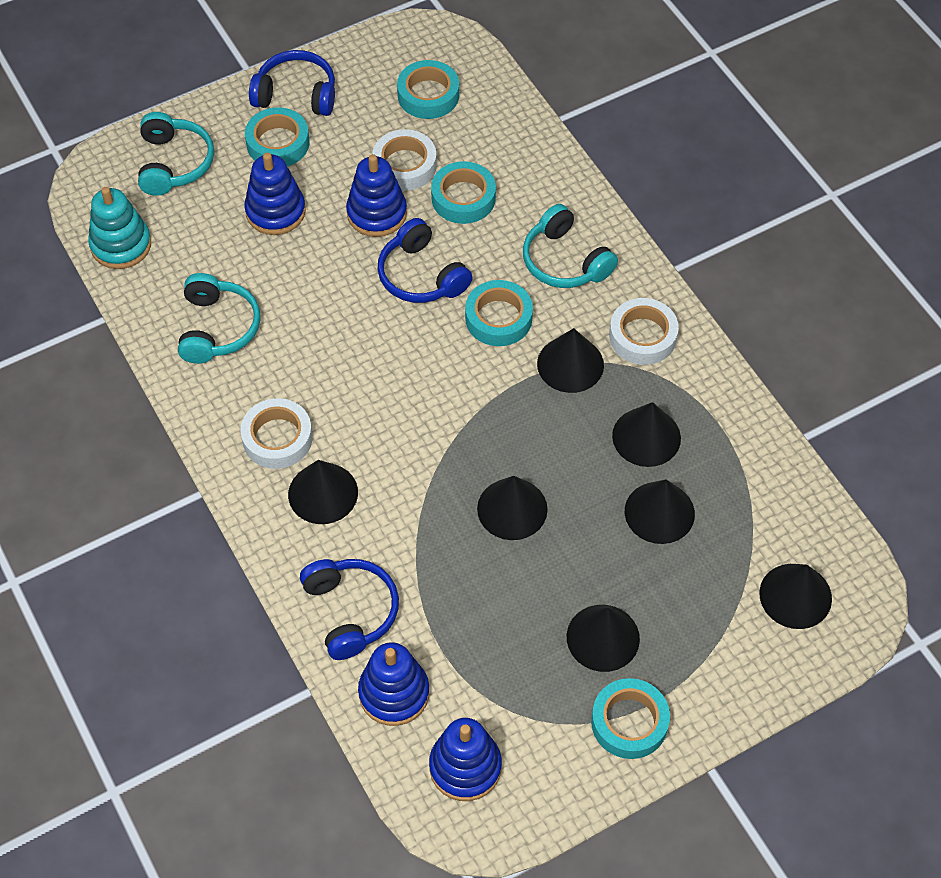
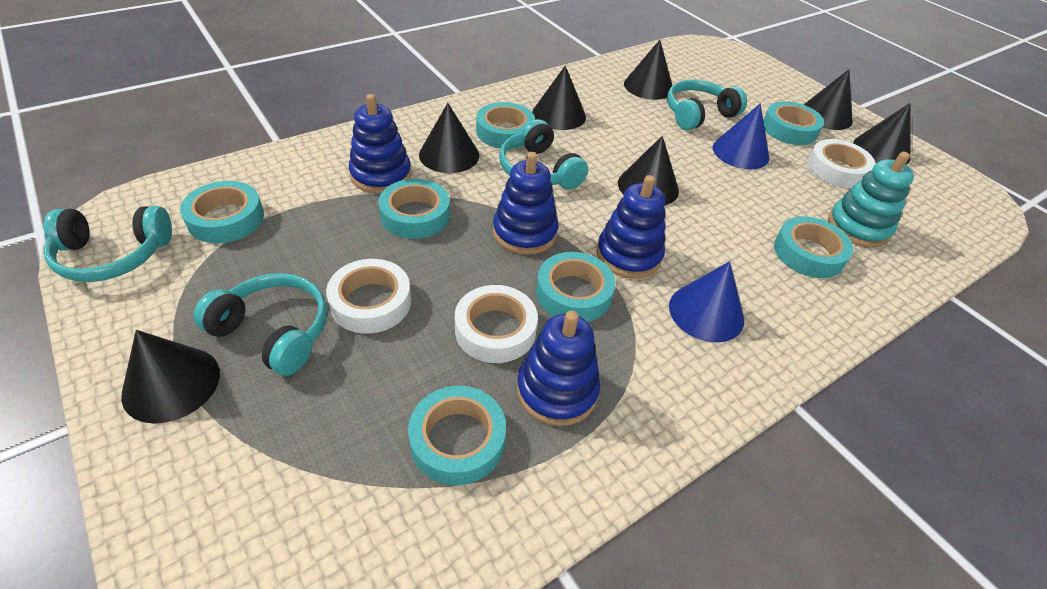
blue cone: 0 -> 2
blue headphones: 3 -> 0
turquoise headphones: 3 -> 4
turquoise tape: 5 -> 7

